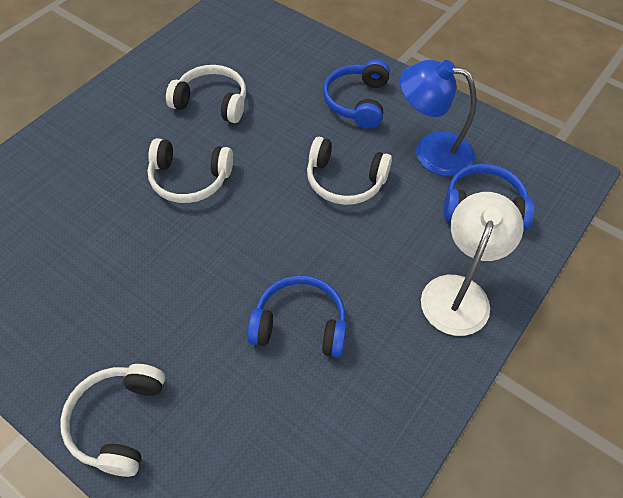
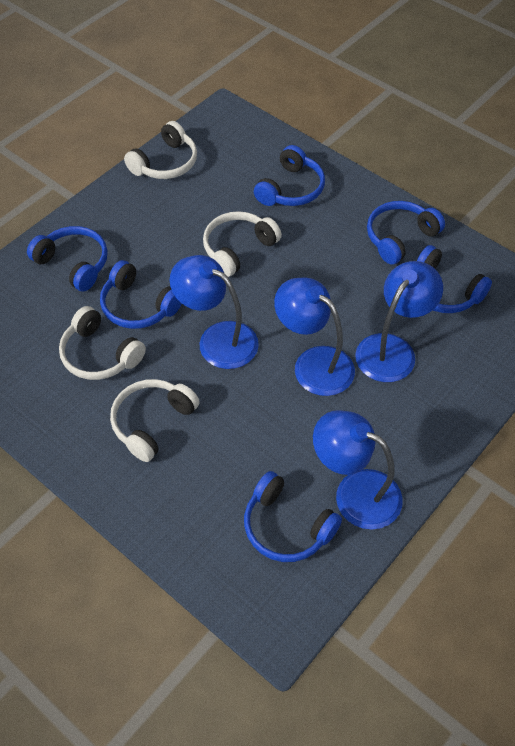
blue headphones: 3 -> 6
blue lamp: 1 -> 4
white lamp: 1 -> 0

